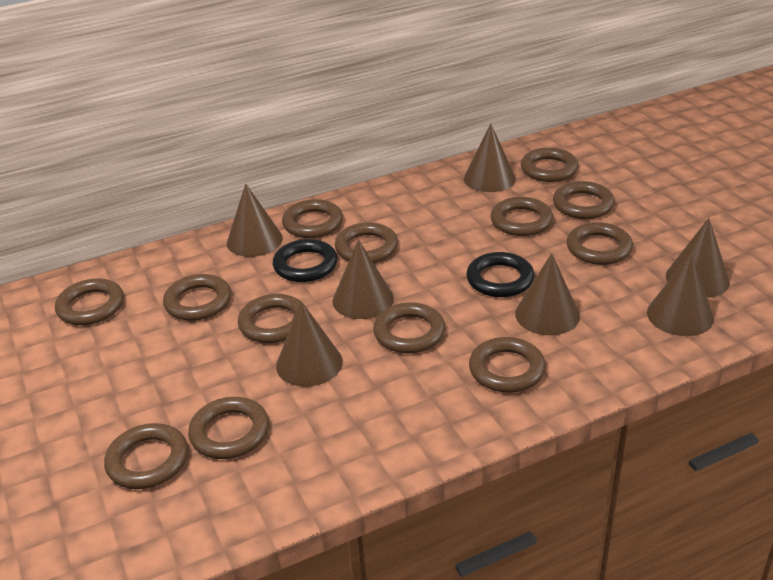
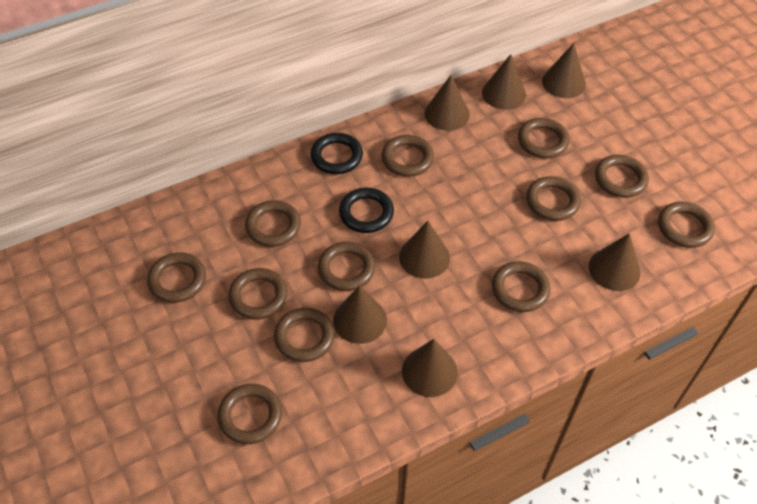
brown ring: 13 -> 12

